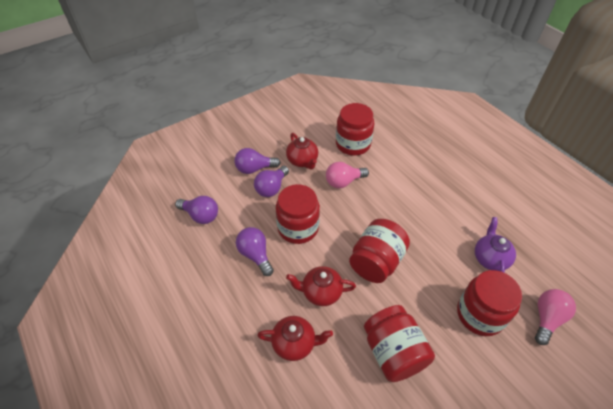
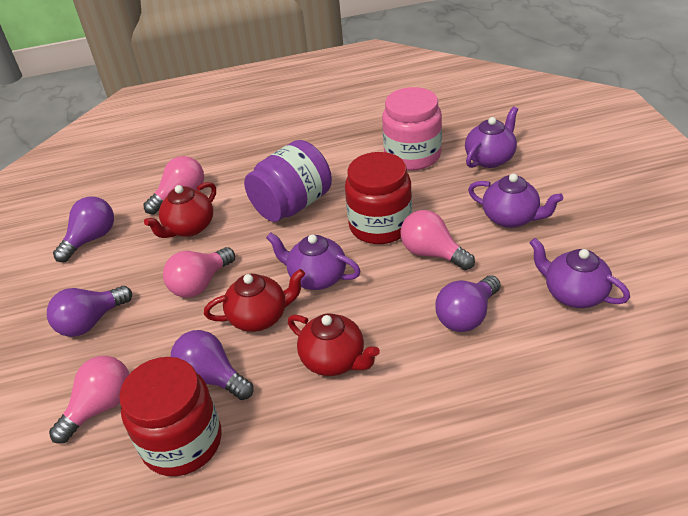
pink jar: 0 -> 1
pink light bulb: 2 -> 4
purple jar: 0 -> 1
purple teapot: 1 -> 4
red jar: 5 -> 2

